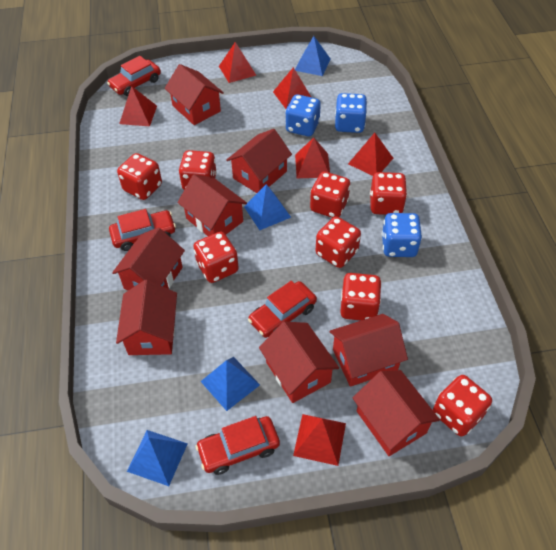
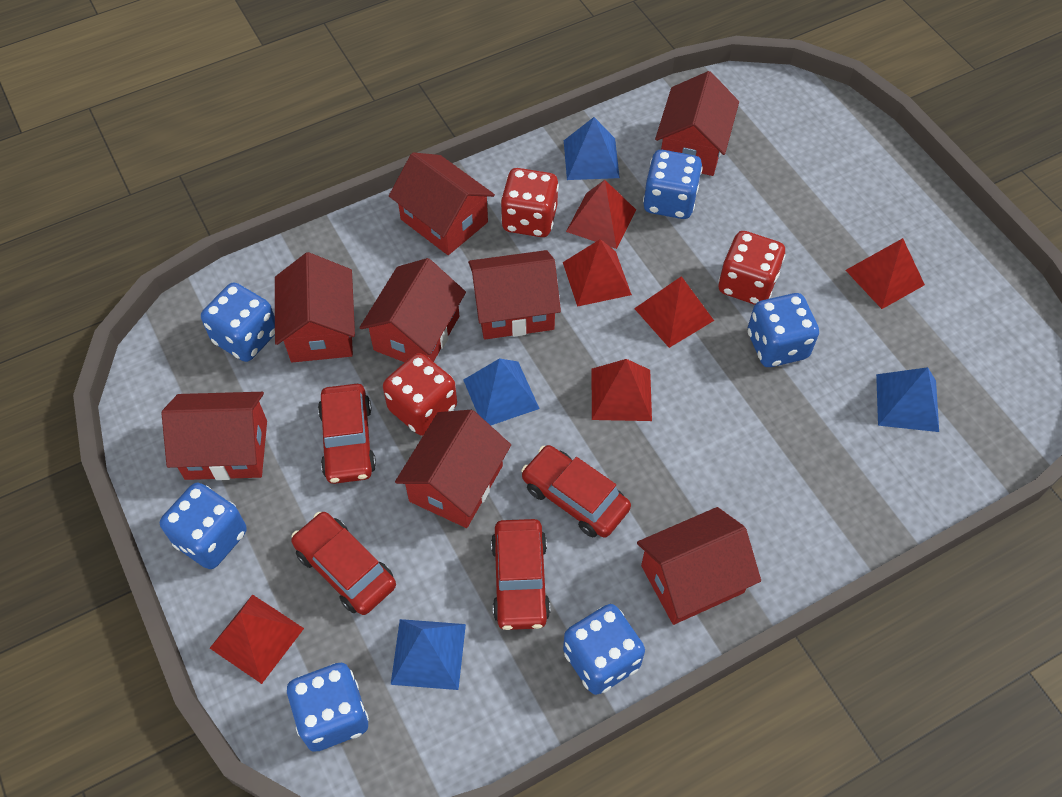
blue dice: 3 -> 6
red dice: 8 -> 3

